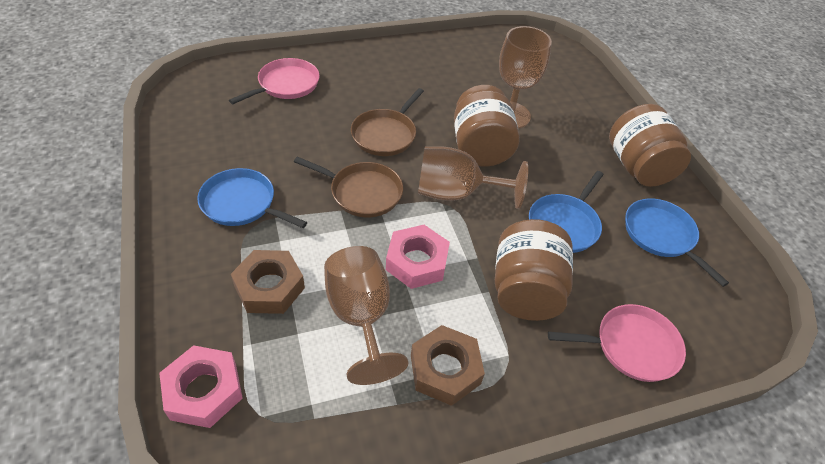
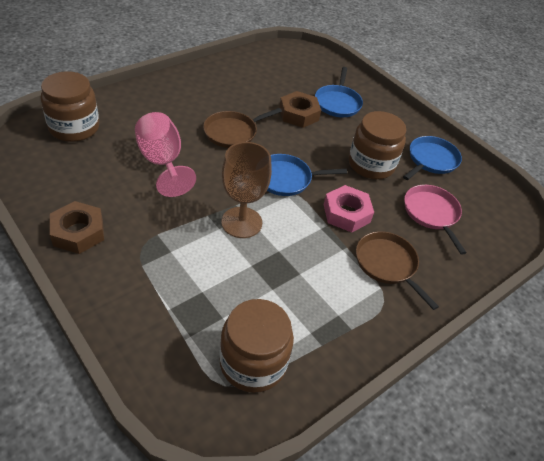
brown goblet: 3 -> 1
pink goblet: 0 -> 1
pink nut: 2 -> 1
pink pan: 2 -> 1

